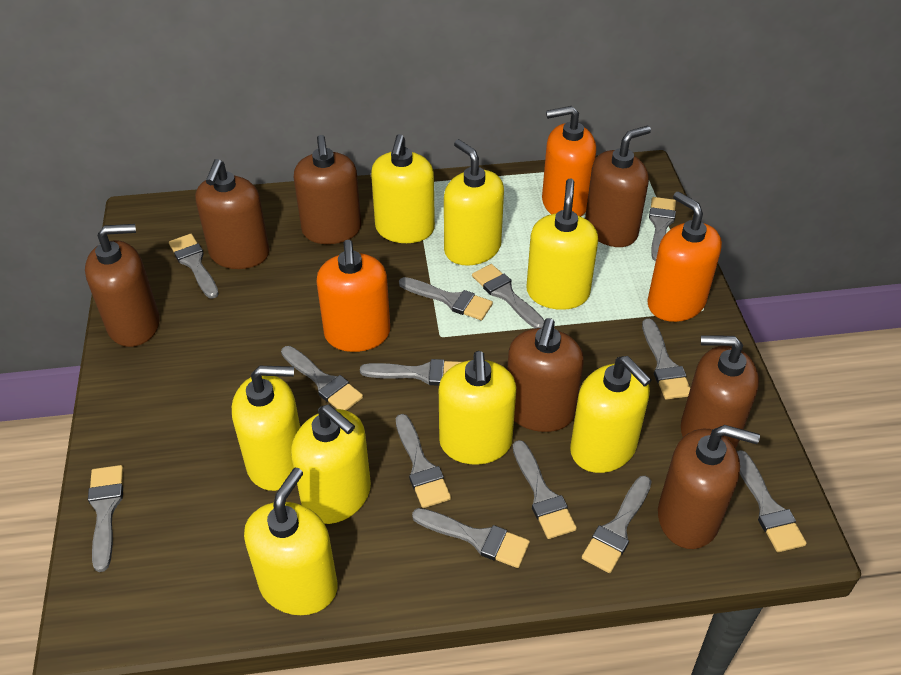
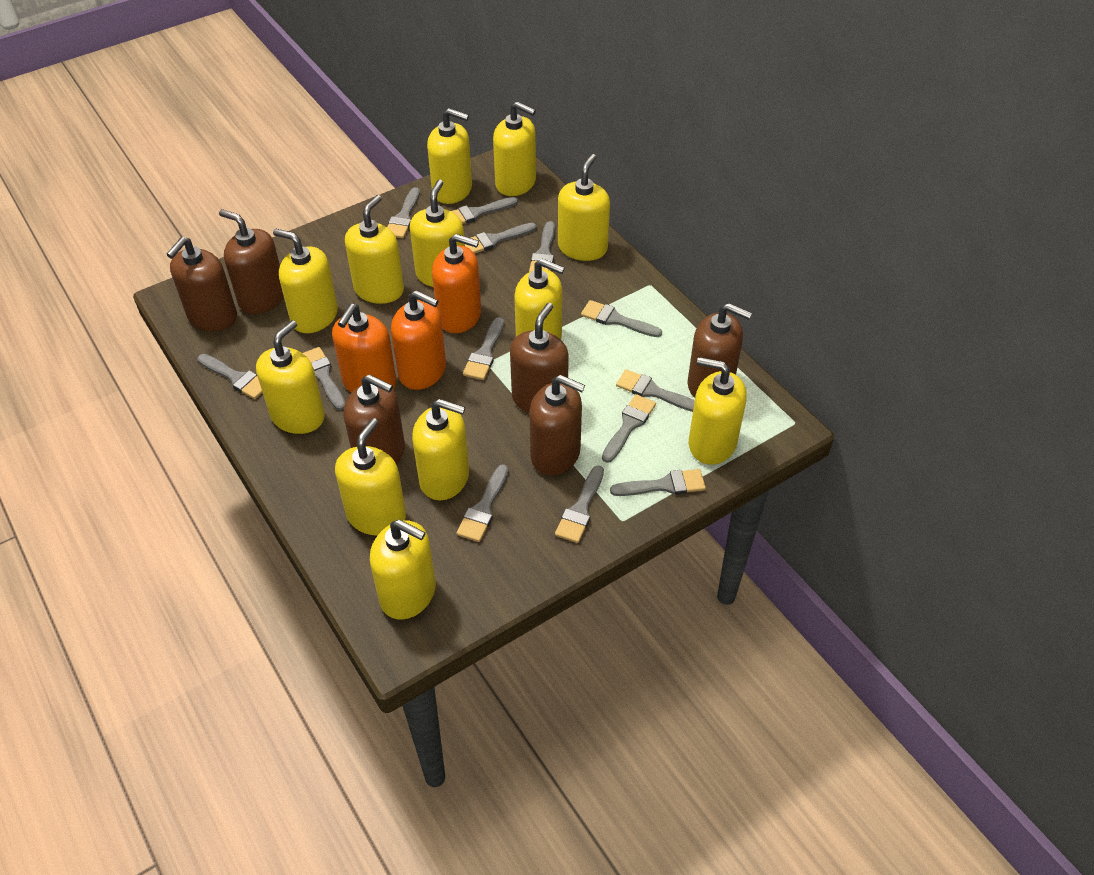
brown soap dispenser: 7 -> 6
yellow soap dispenser: 8 -> 12

